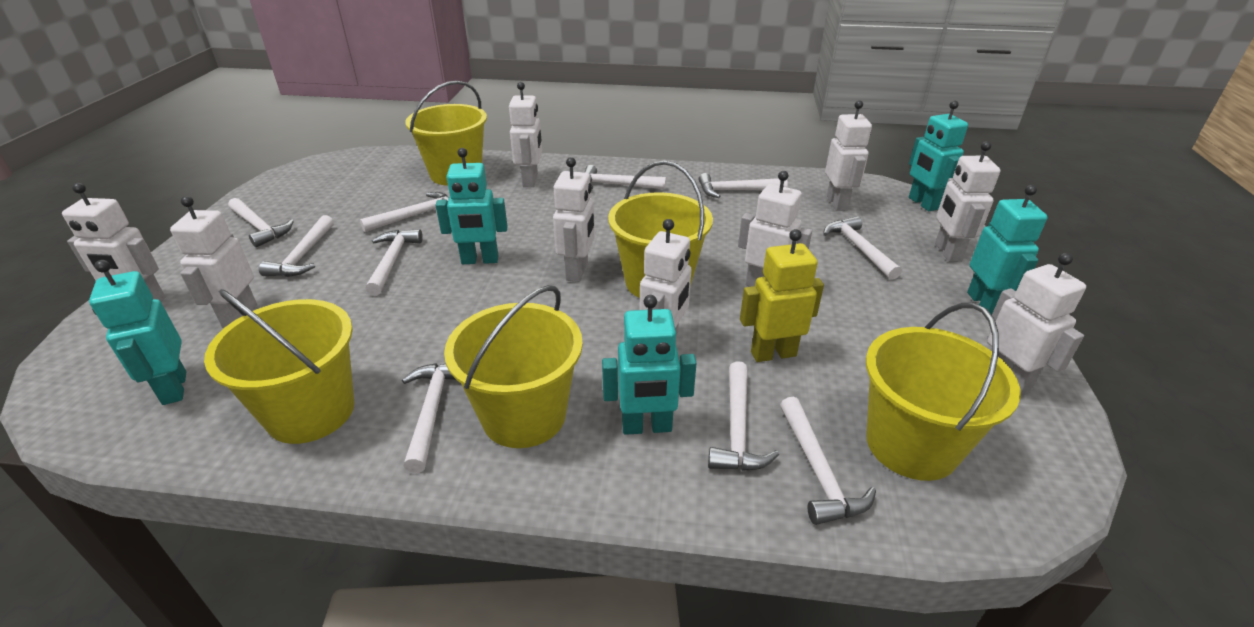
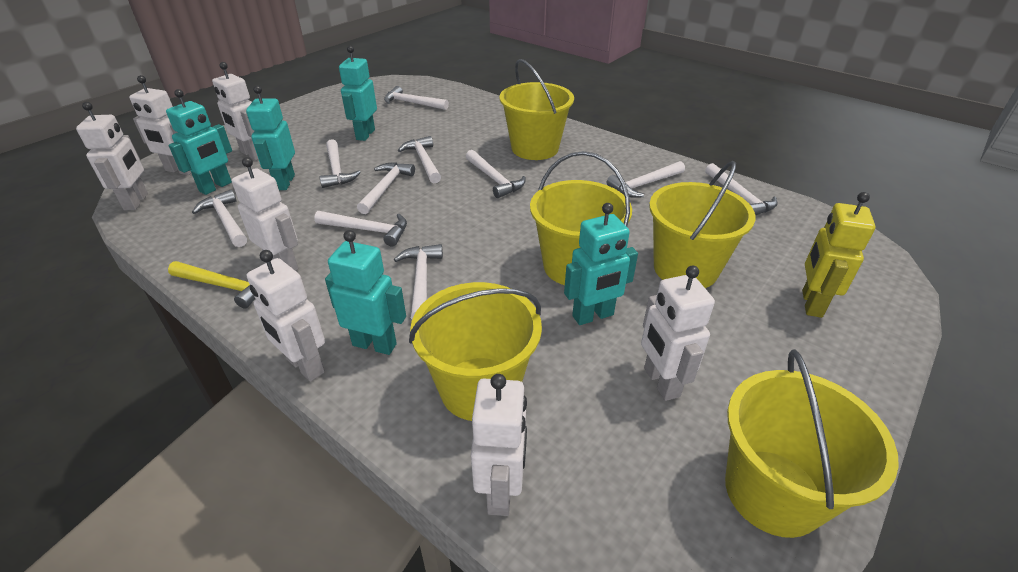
white robot: 9 -> 7
yellow hammer: 0 -> 1

